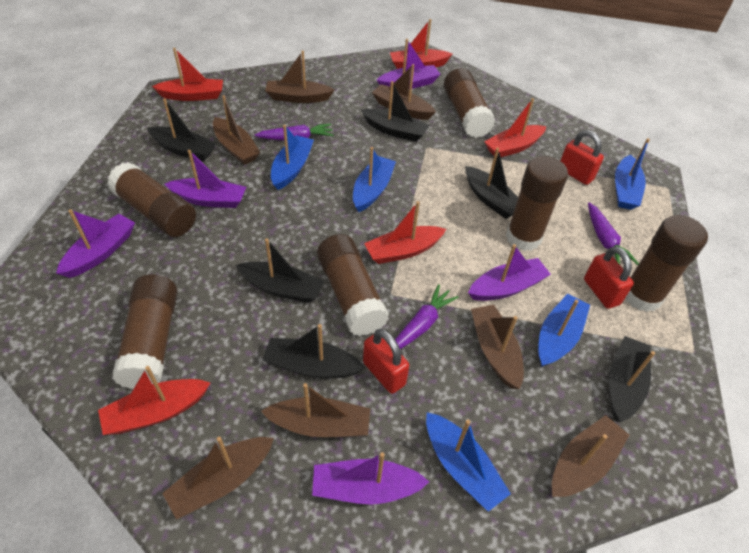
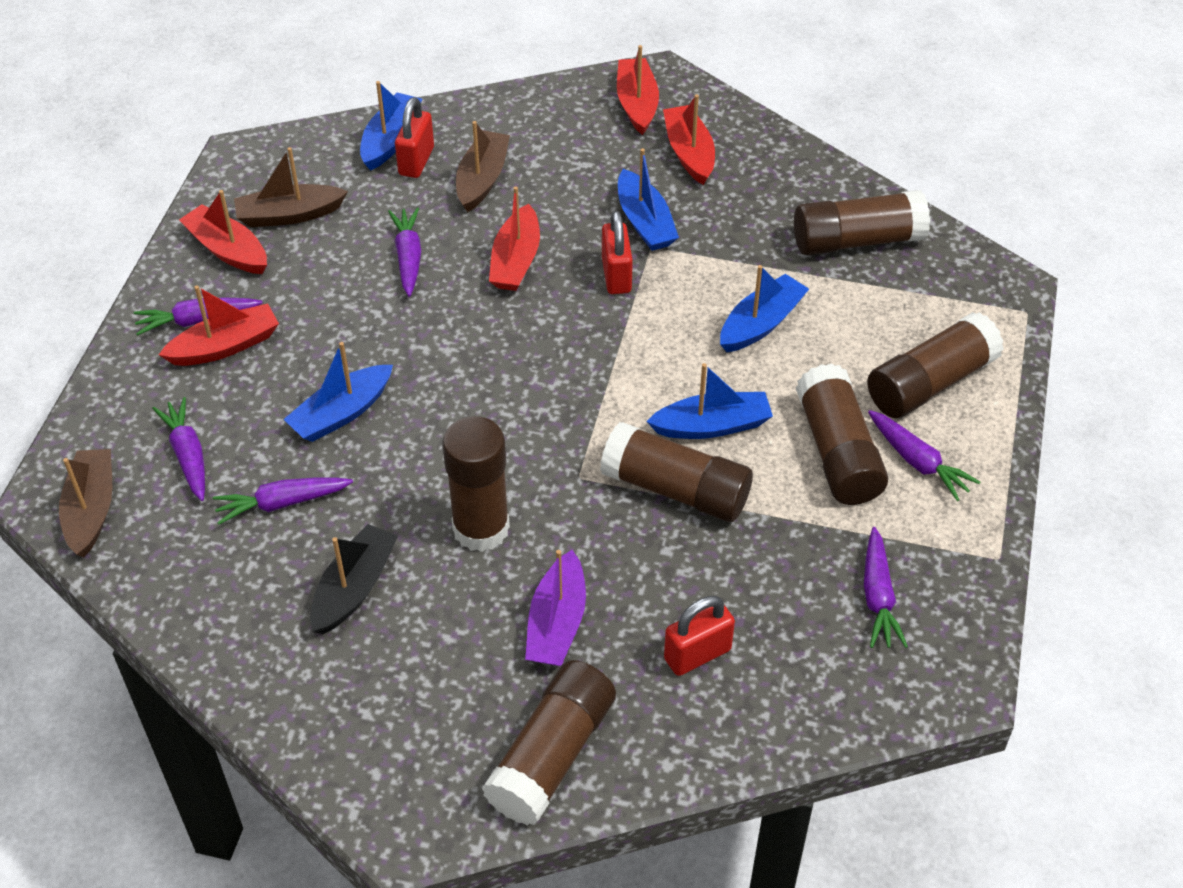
black boat: 6 -> 1
brown boat: 7 -> 3
purple boat: 5 -> 1
purple carrot: 3 -> 6

